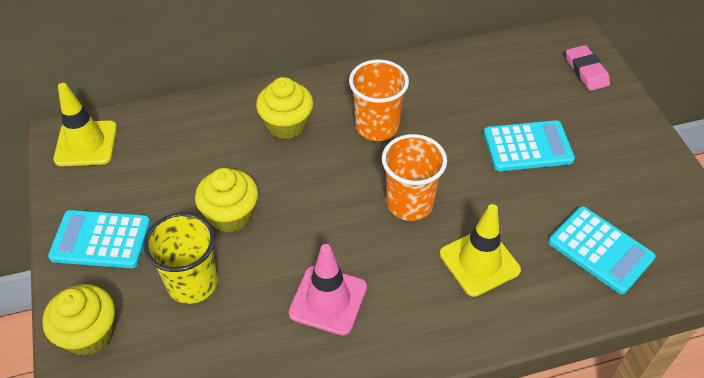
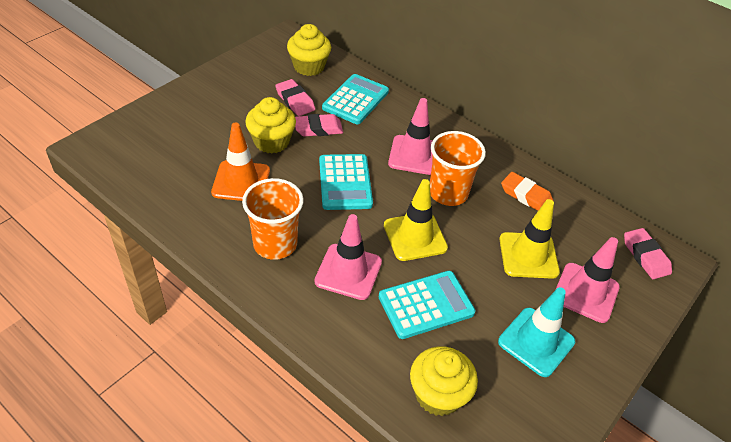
orange eraser: 0 -> 1
orange traffic cone: 0 -> 1
pink eraser: 1 -> 3
pink traffic cone: 1 -> 3
turquoise traffic cone: 0 -> 1
yellow cup: 1 -> 0

